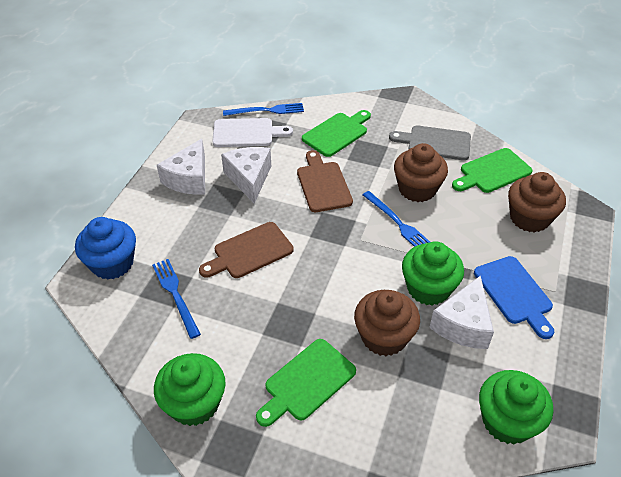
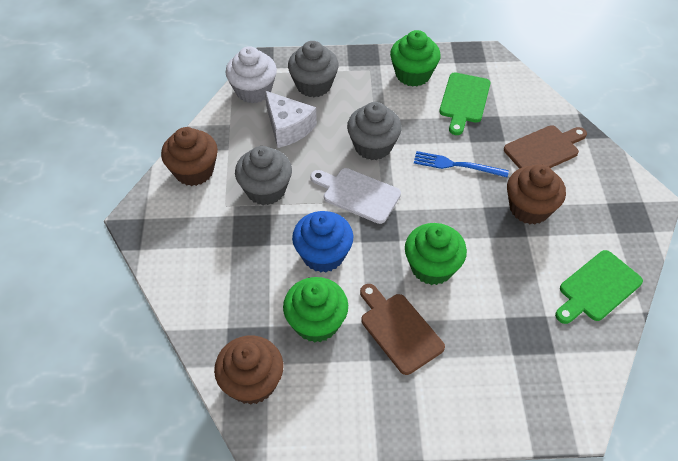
blue cutting board: 1 -> 0
blue fork: 3 -> 1
green cutting board: 3 -> 2
grey cupcake: 0 -> 3
grey cutting board: 1 -> 0
white cheese: 3 -> 1
white cupcake: 0 -> 1

